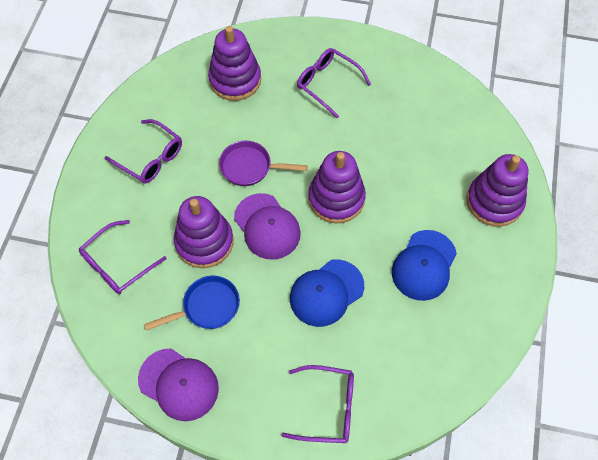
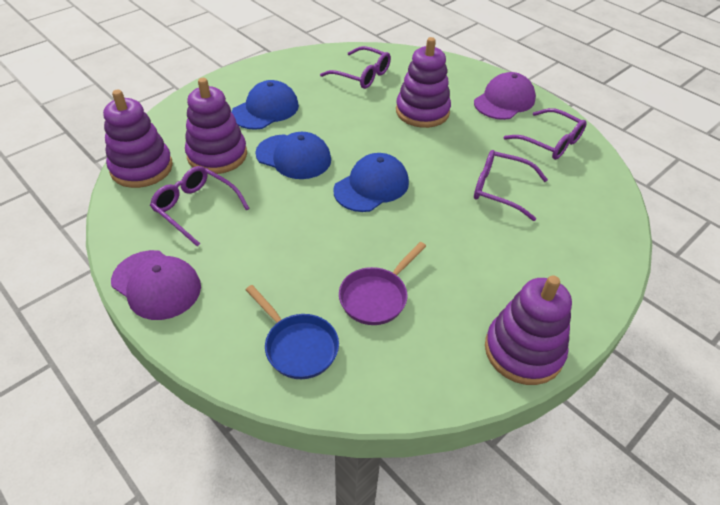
blue cap: 2 -> 3

